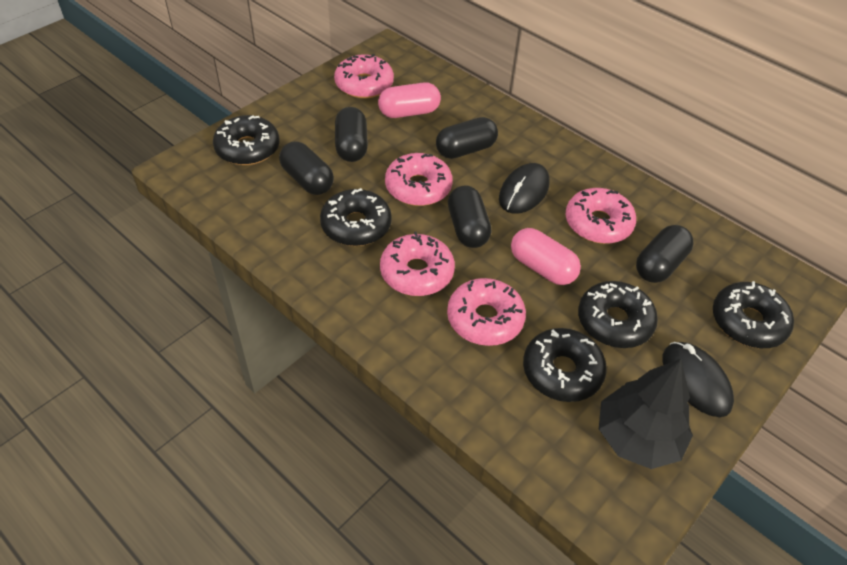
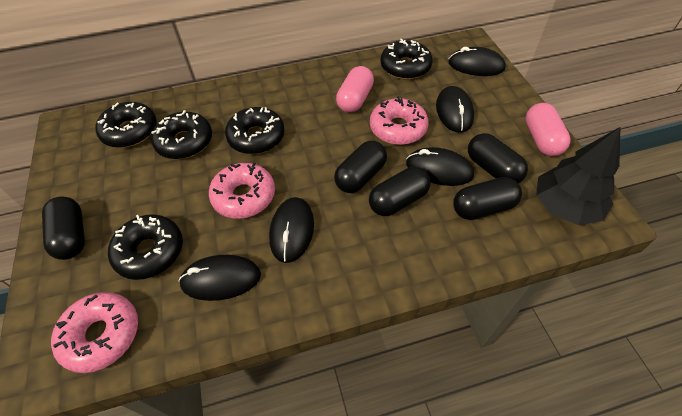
black mouse: 2 -> 5
pink donut: 5 -> 3

